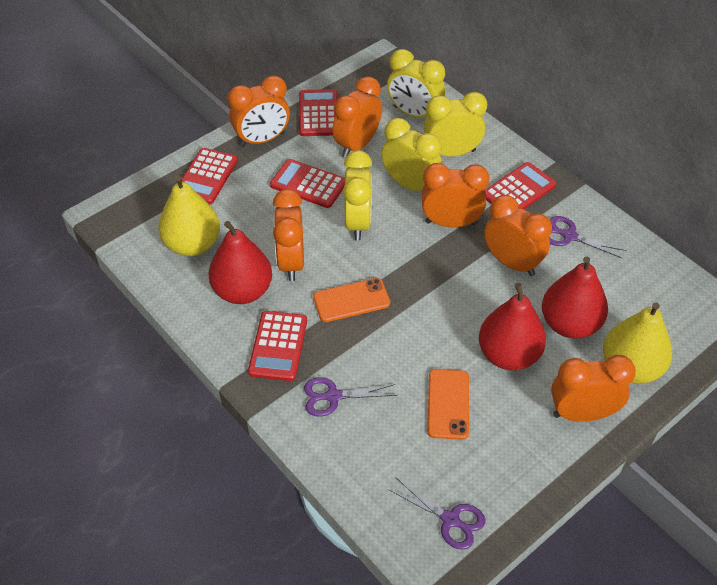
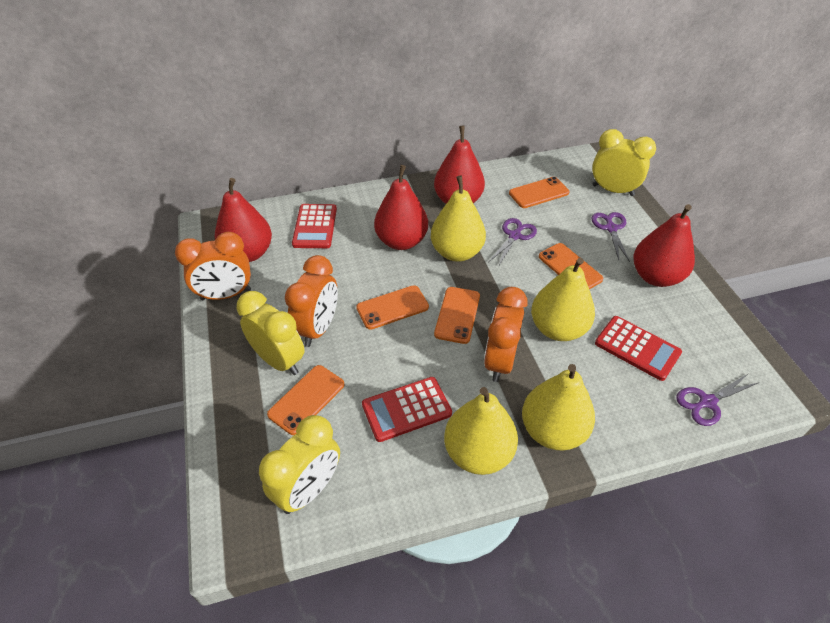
orange clock: 6 -> 3
orange phone: 2 -> 5
red calculator: 5 -> 3
red pear: 3 -> 4
yellow clock: 4 -> 3
yellow pear: 2 -> 4

